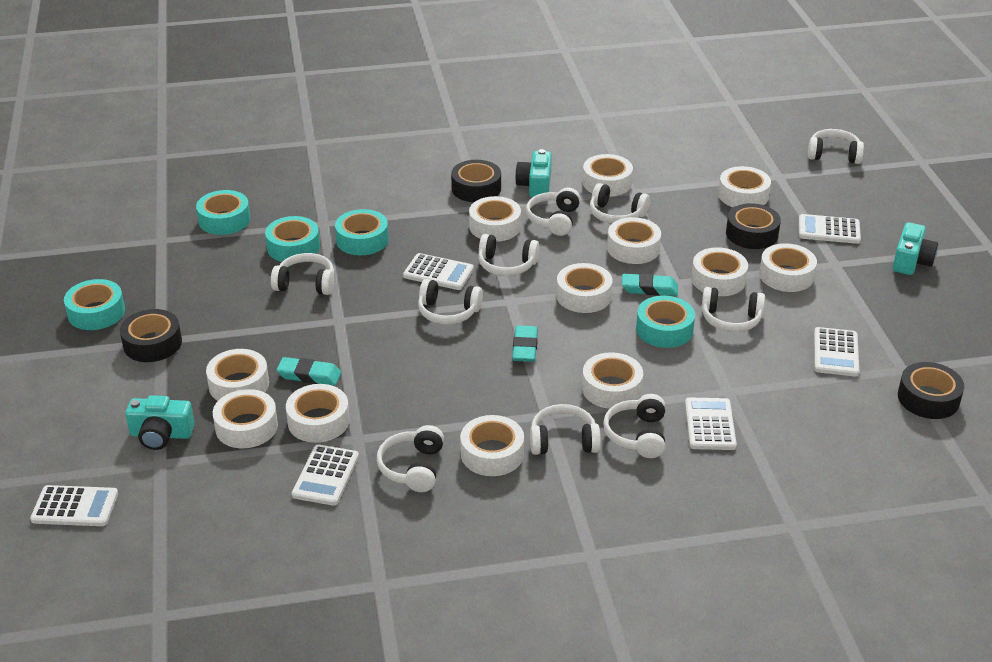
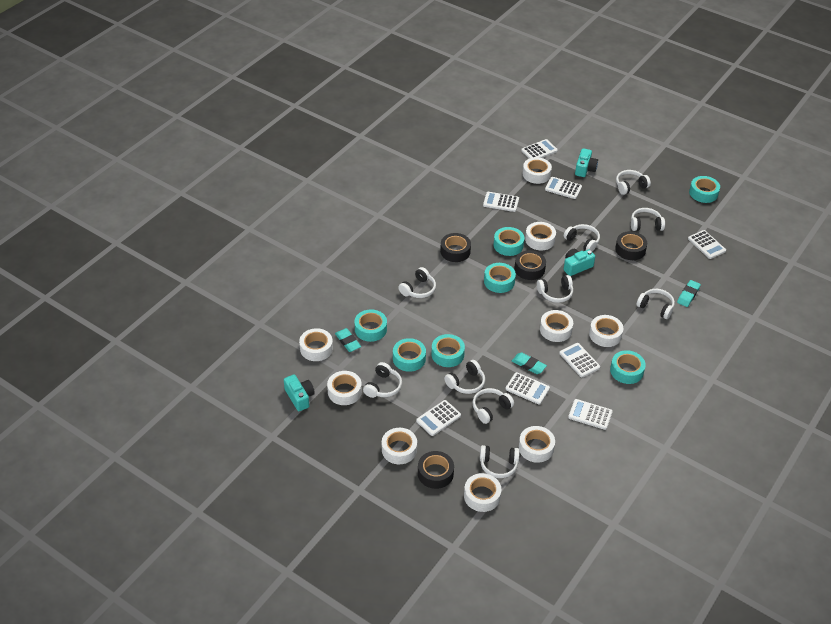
turquoise tape: 5 -> 7
white calculator: 6 -> 8
white tape: 12 -> 9

